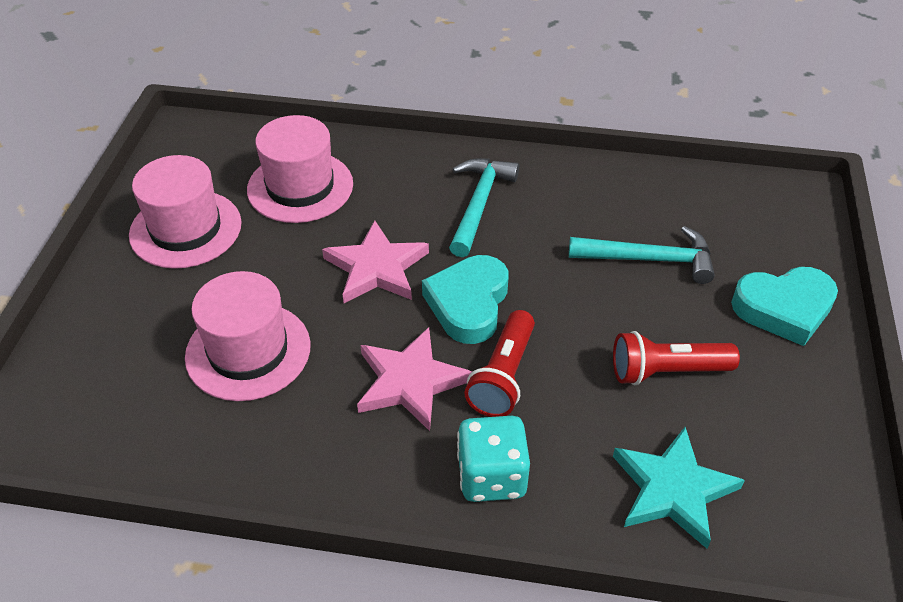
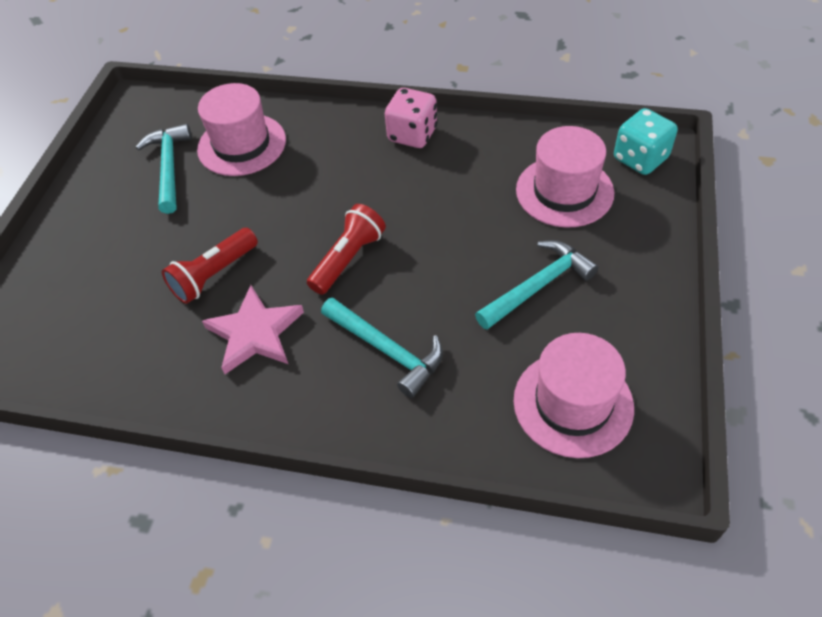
pink dice: 0 -> 1
pink star: 2 -> 1
turquoise hammer: 2 -> 3
turquoise heart: 2 -> 0
turquoise star: 1 -> 0

